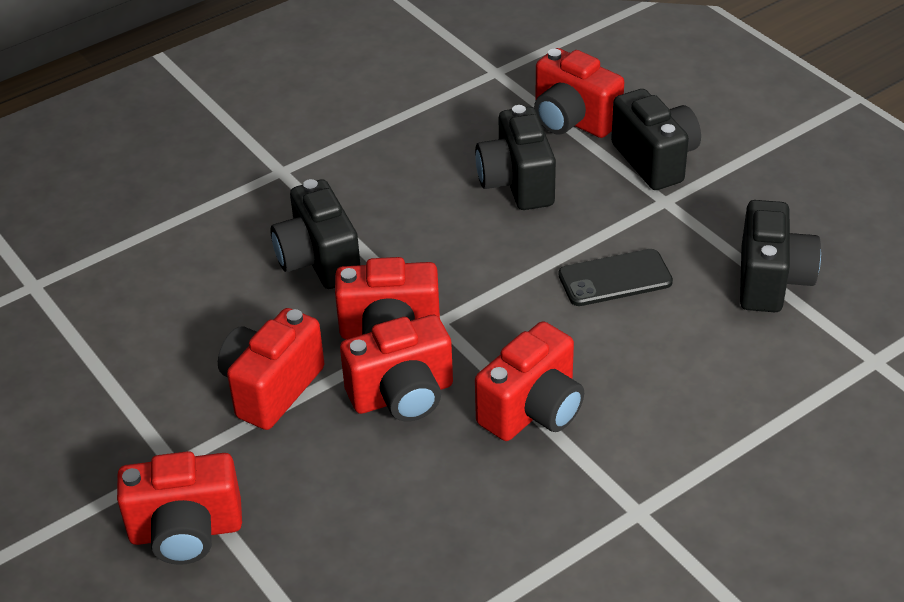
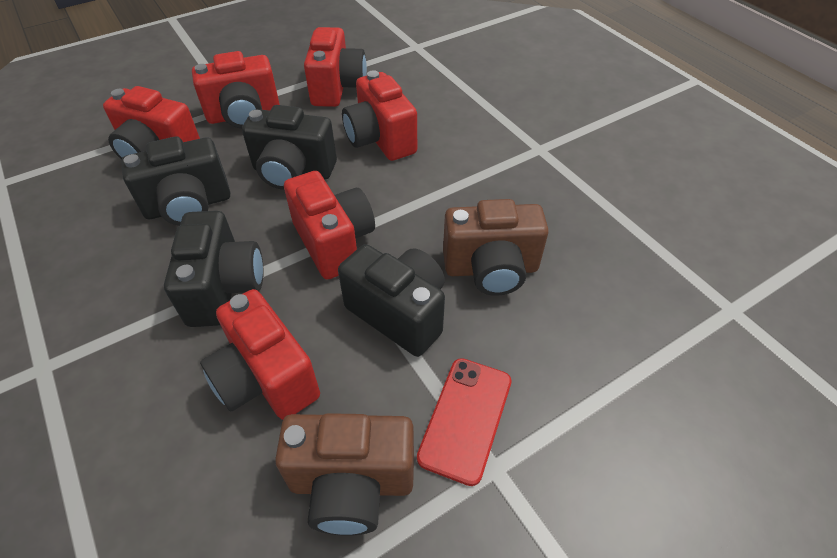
black phone: 1 -> 0
brown camera: 0 -> 2
red phone: 0 -> 1

